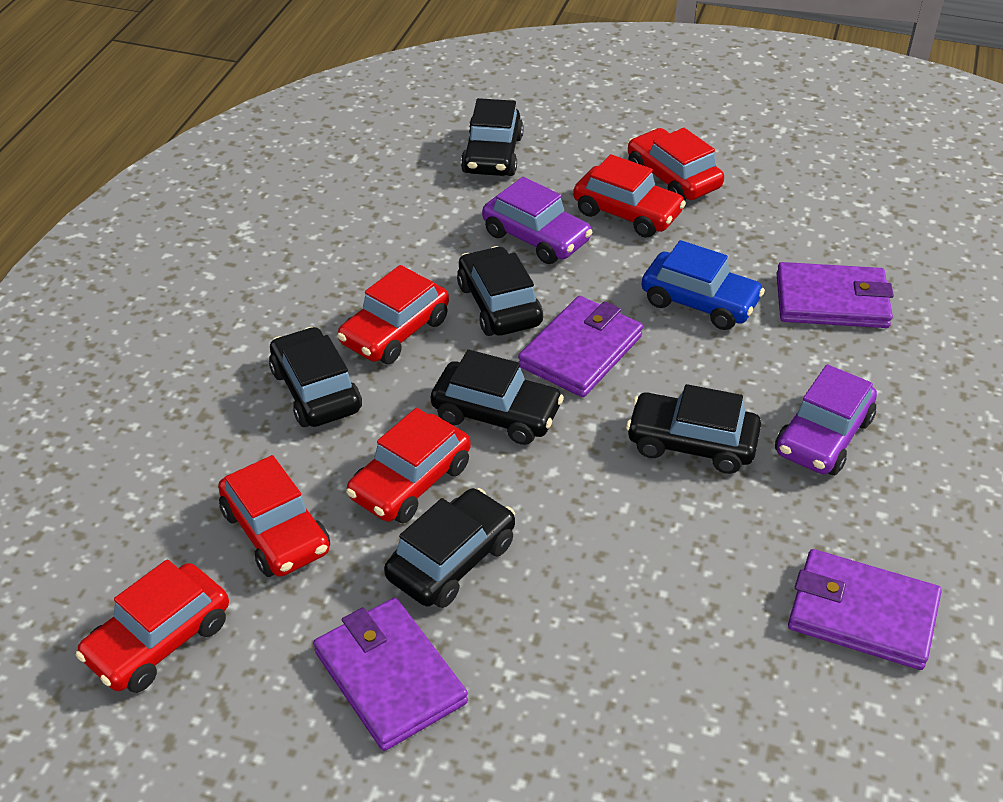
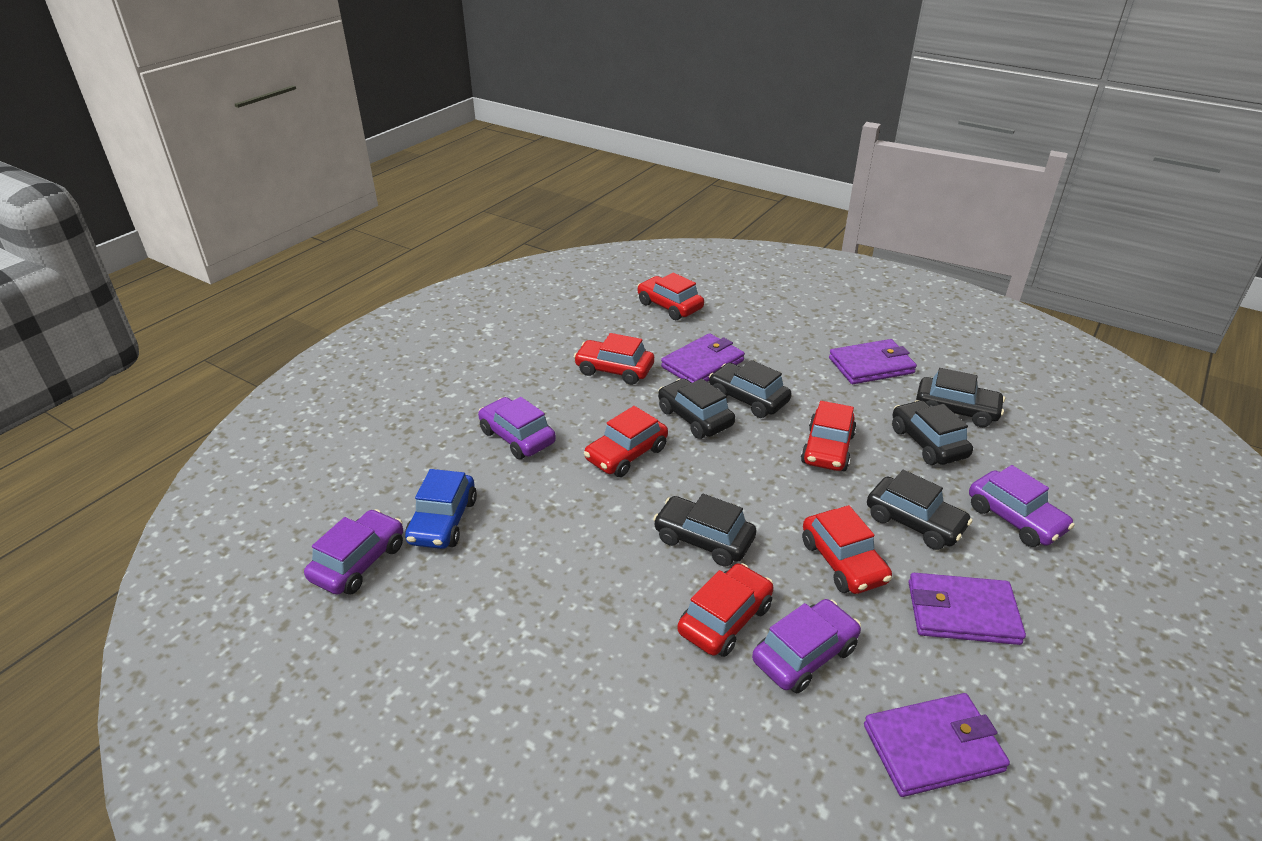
purple car: 2 -> 4

